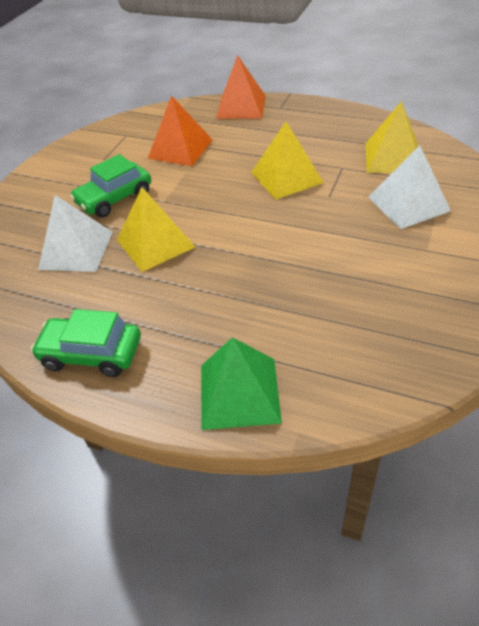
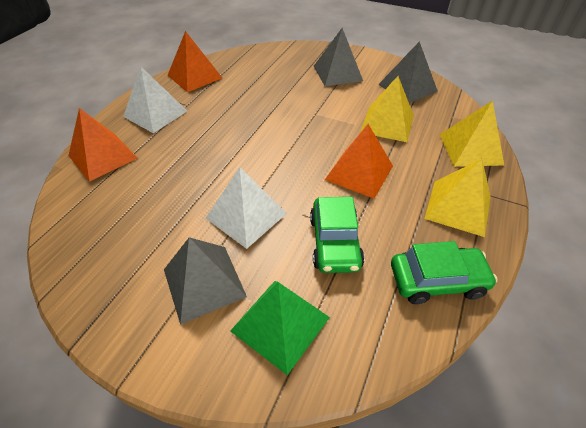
grey pyramid: 0 -> 3
orange pyramid: 2 -> 3

